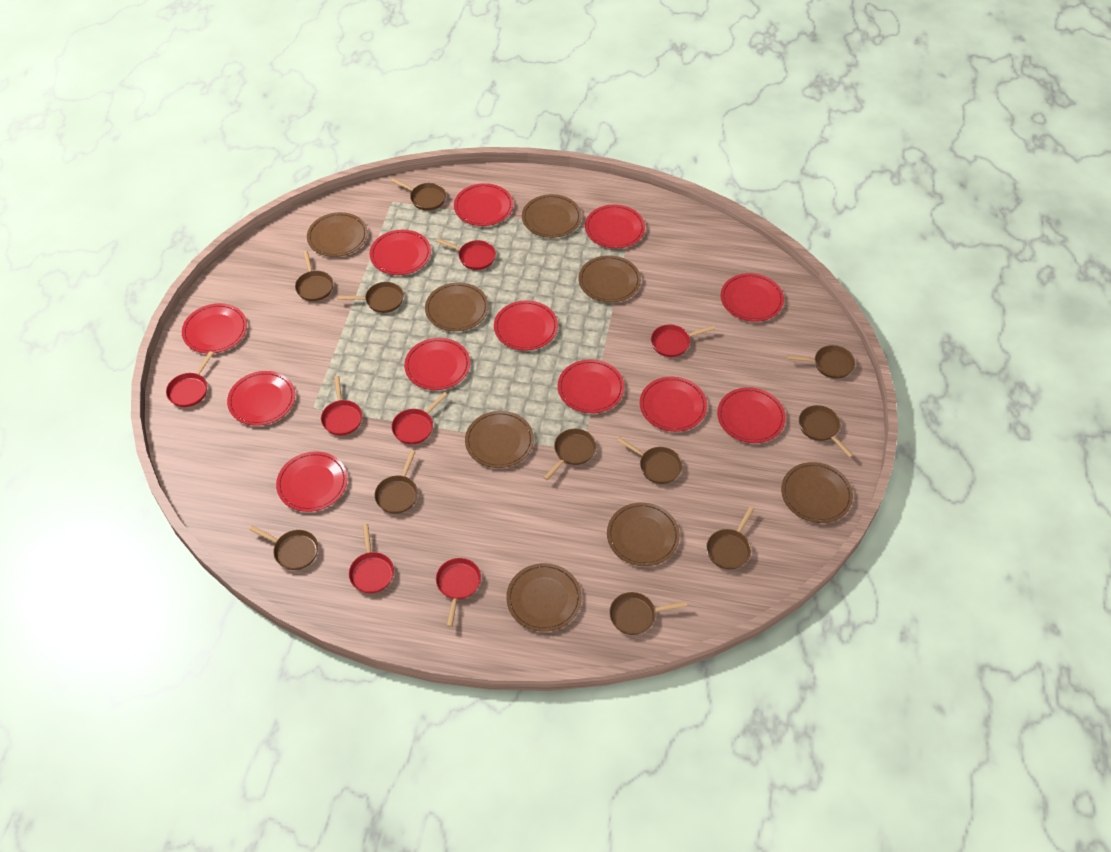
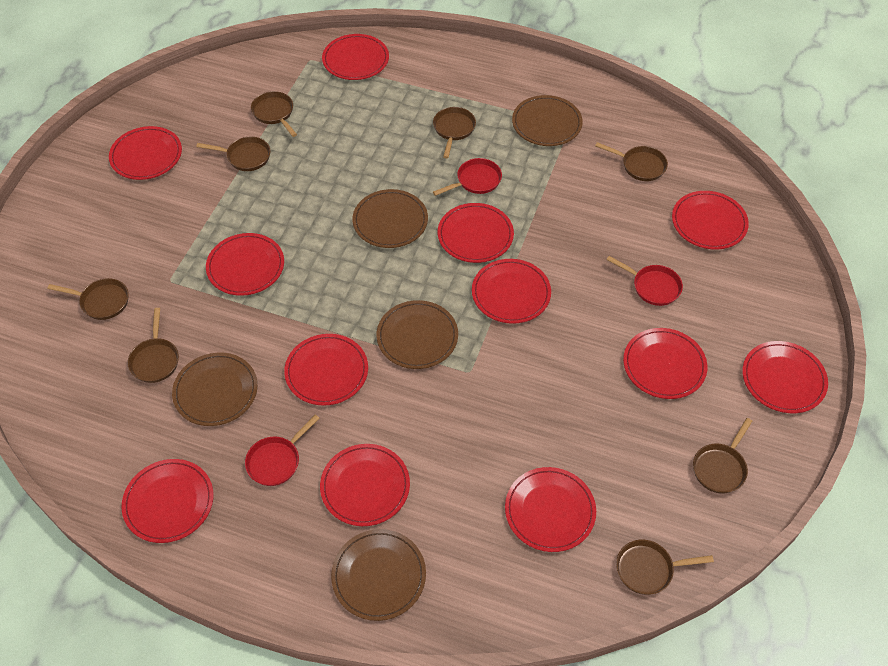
brown pan: 11 -> 8
brown plate: 8 -> 5
red pan: 7 -> 3

